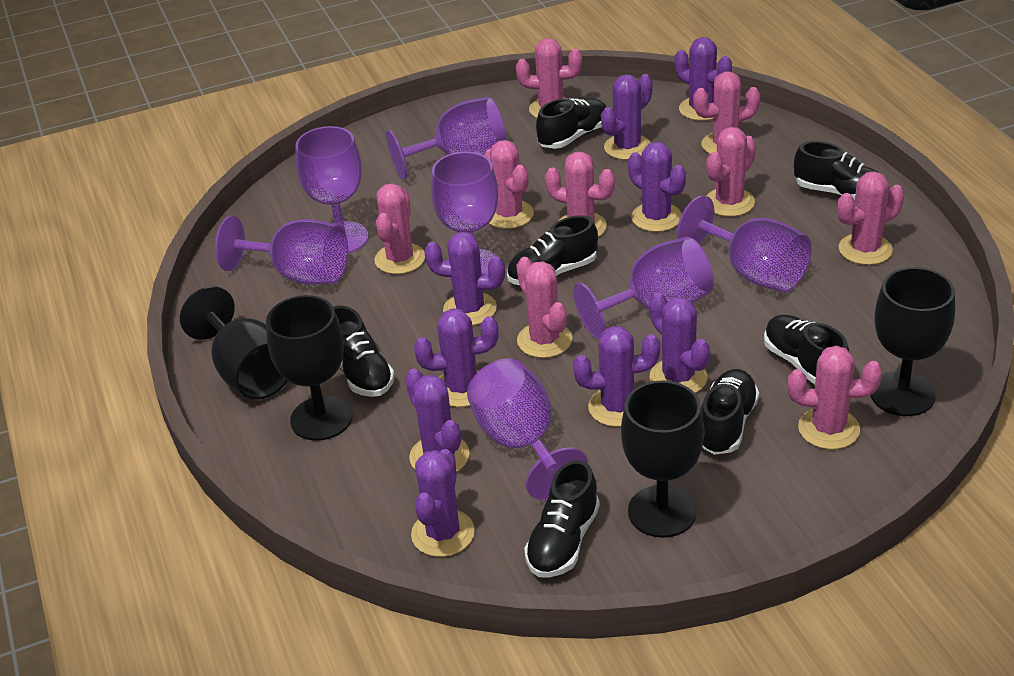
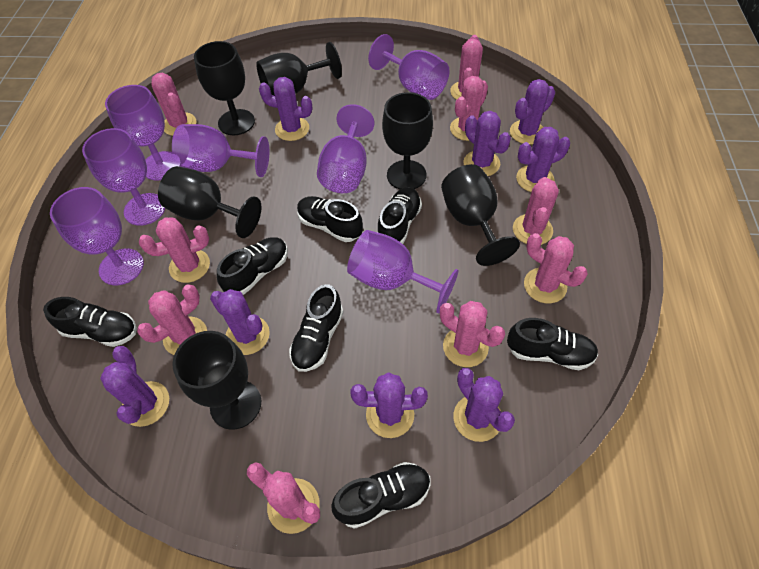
black goblet: 4 -> 6
purple cactus: 9 -> 8

